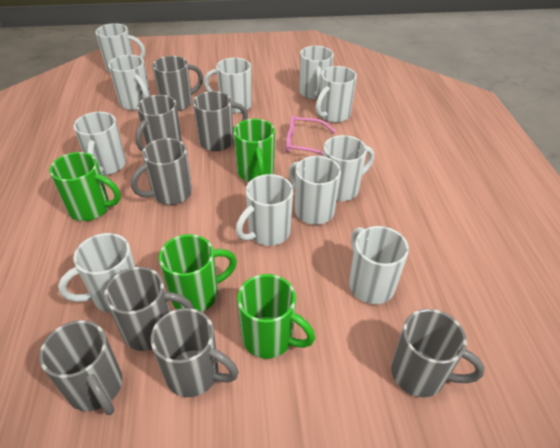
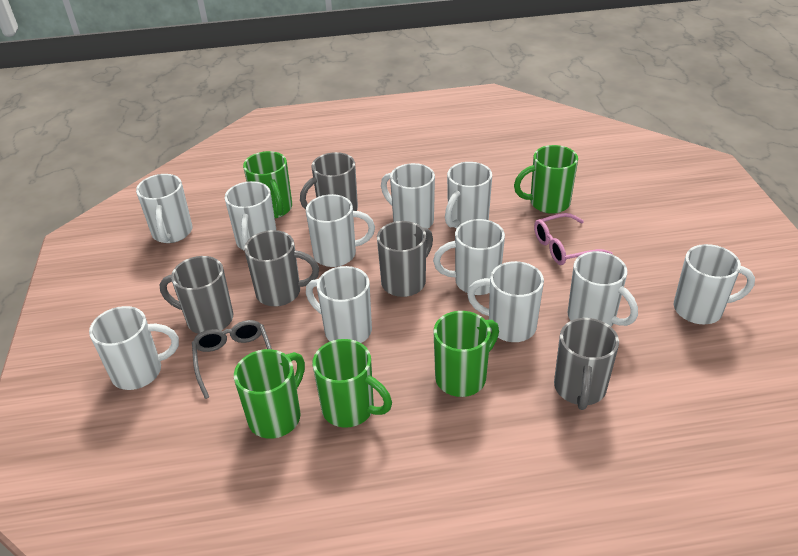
green mug: 4 -> 5
grey glasses: 0 -> 1
grey mug: 8 -> 5

